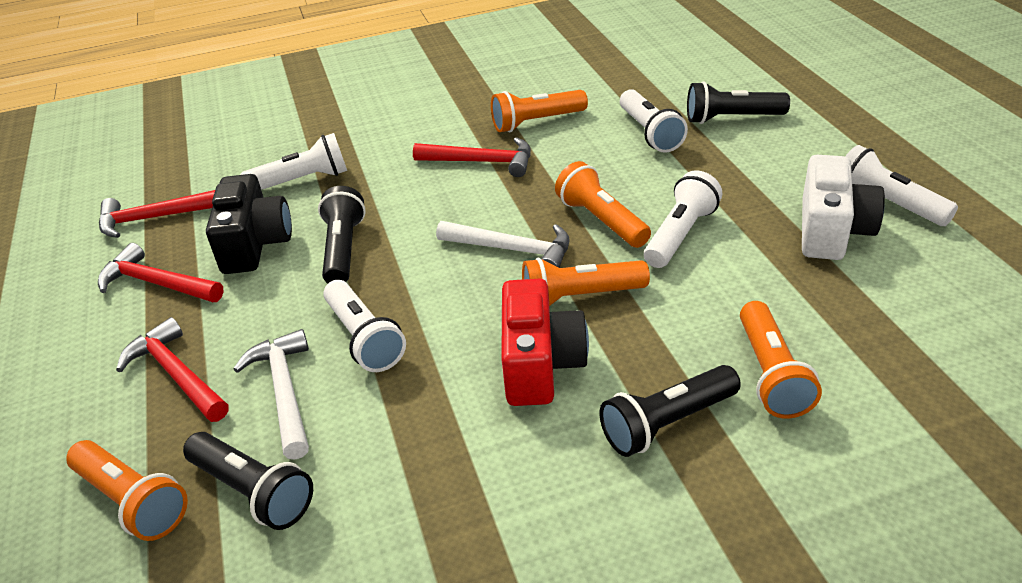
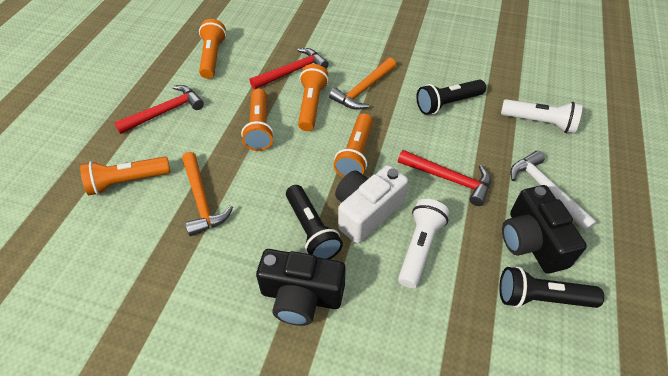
black camera: 1 -> 2
black flashlight: 4 -> 3
orange hammer: 0 -> 2
red camera: 1 -> 0
red hammer: 4 -> 3
white flashlight: 5 -> 2
white hammer: 2 -> 1

